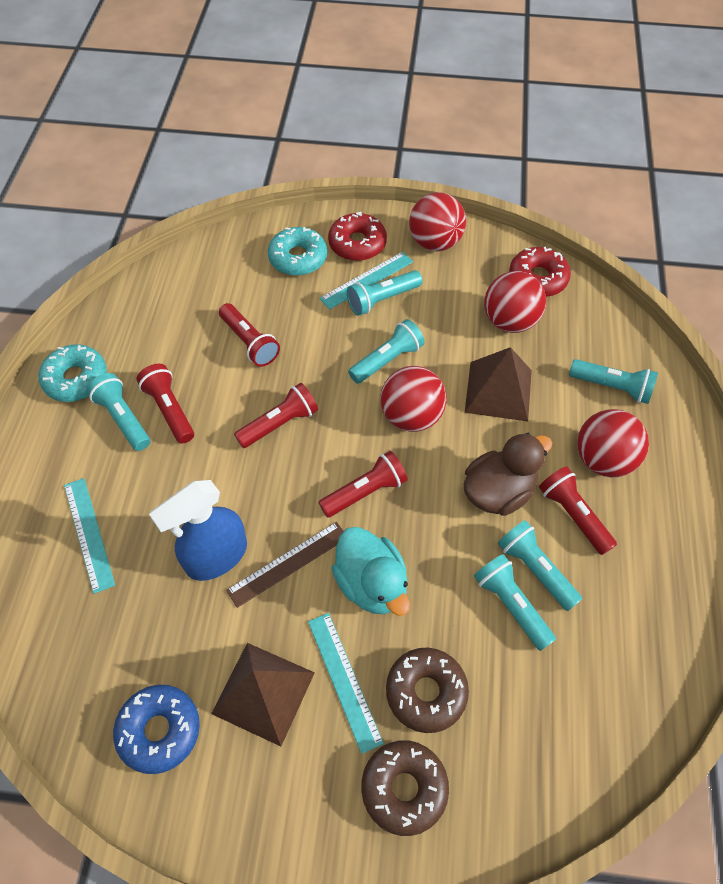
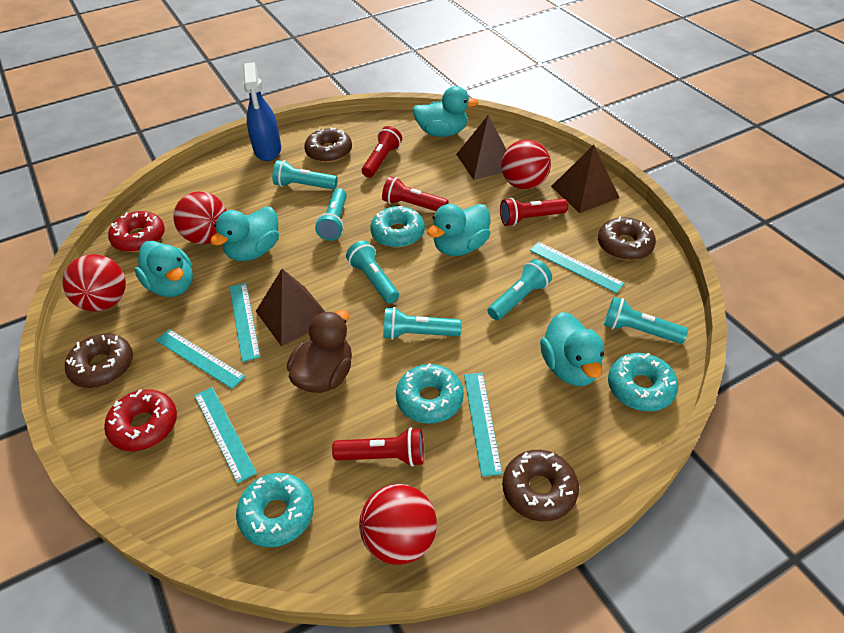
blue donut: 1 -> 0
brown donut: 2 -> 4
brown pyramid: 2 -> 3
brown ruler: 1 -> 0
red flashlight: 5 -> 4
turquoise donut: 2 -> 4
turquoise duck: 1 -> 5
turquoise ruler: 3 -> 5

